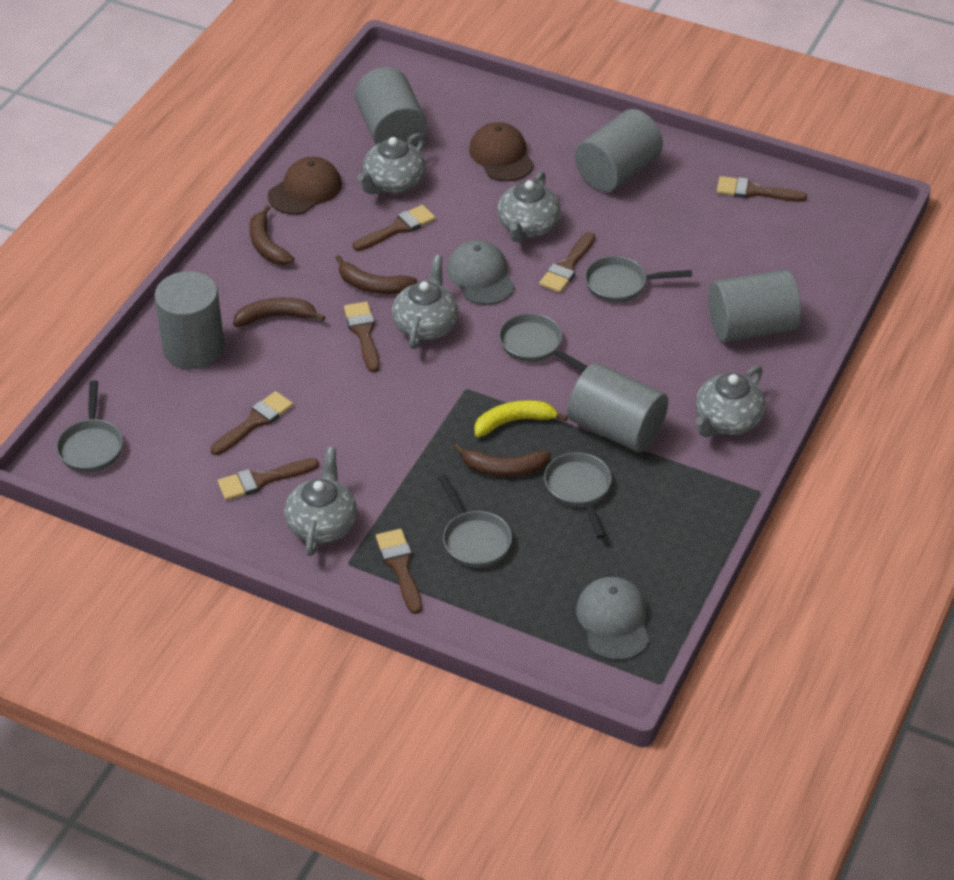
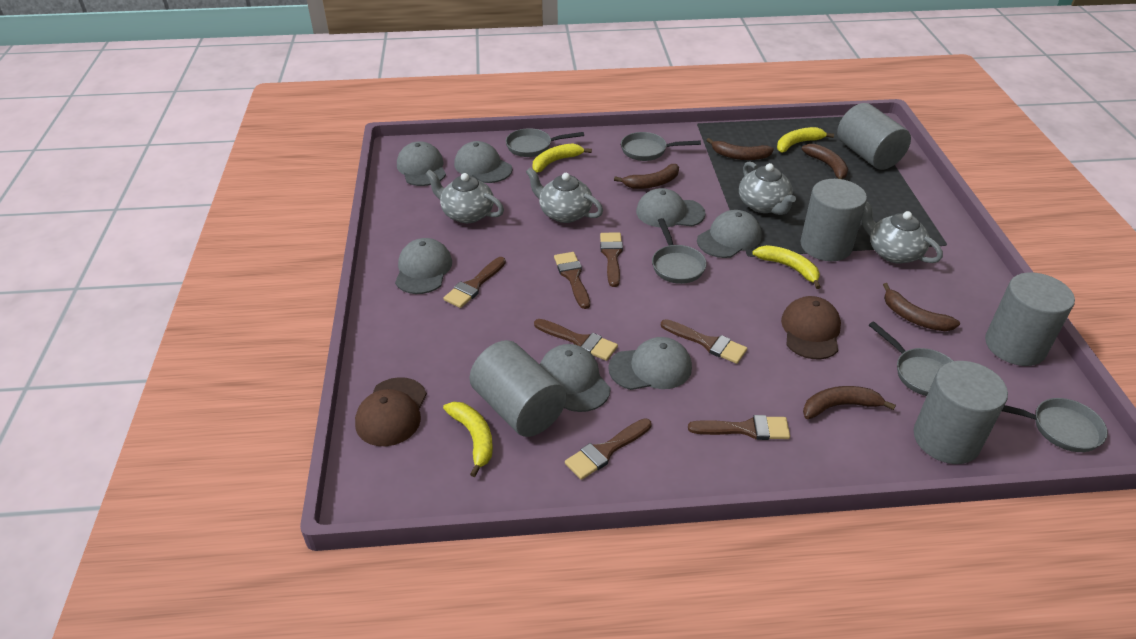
brown banana: 4 -> 5
grey cap: 2 -> 7
grey teapot: 5 -> 4
yellow banana: 1 -> 4

